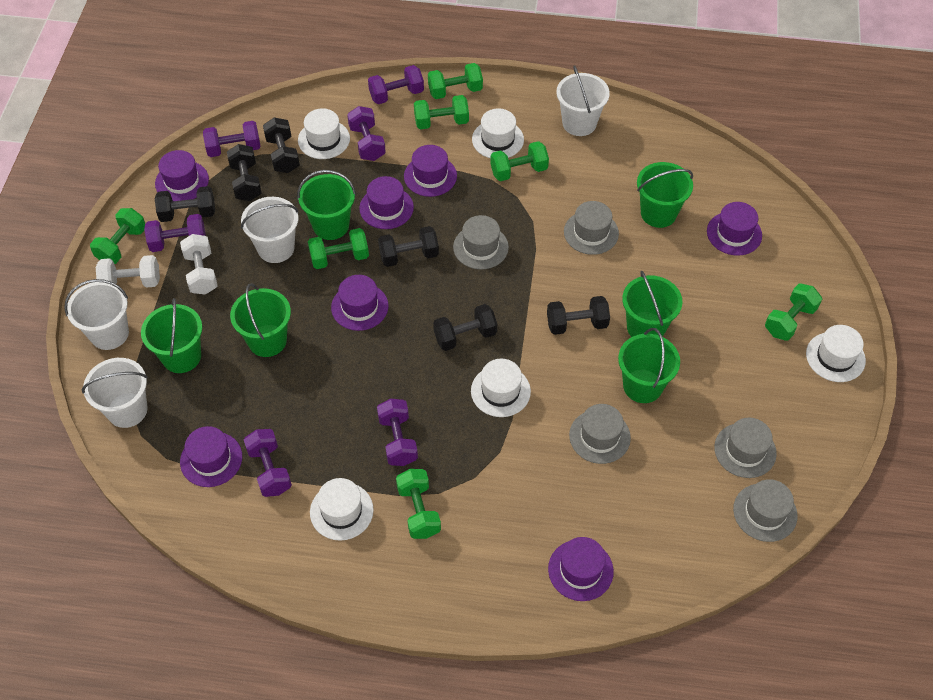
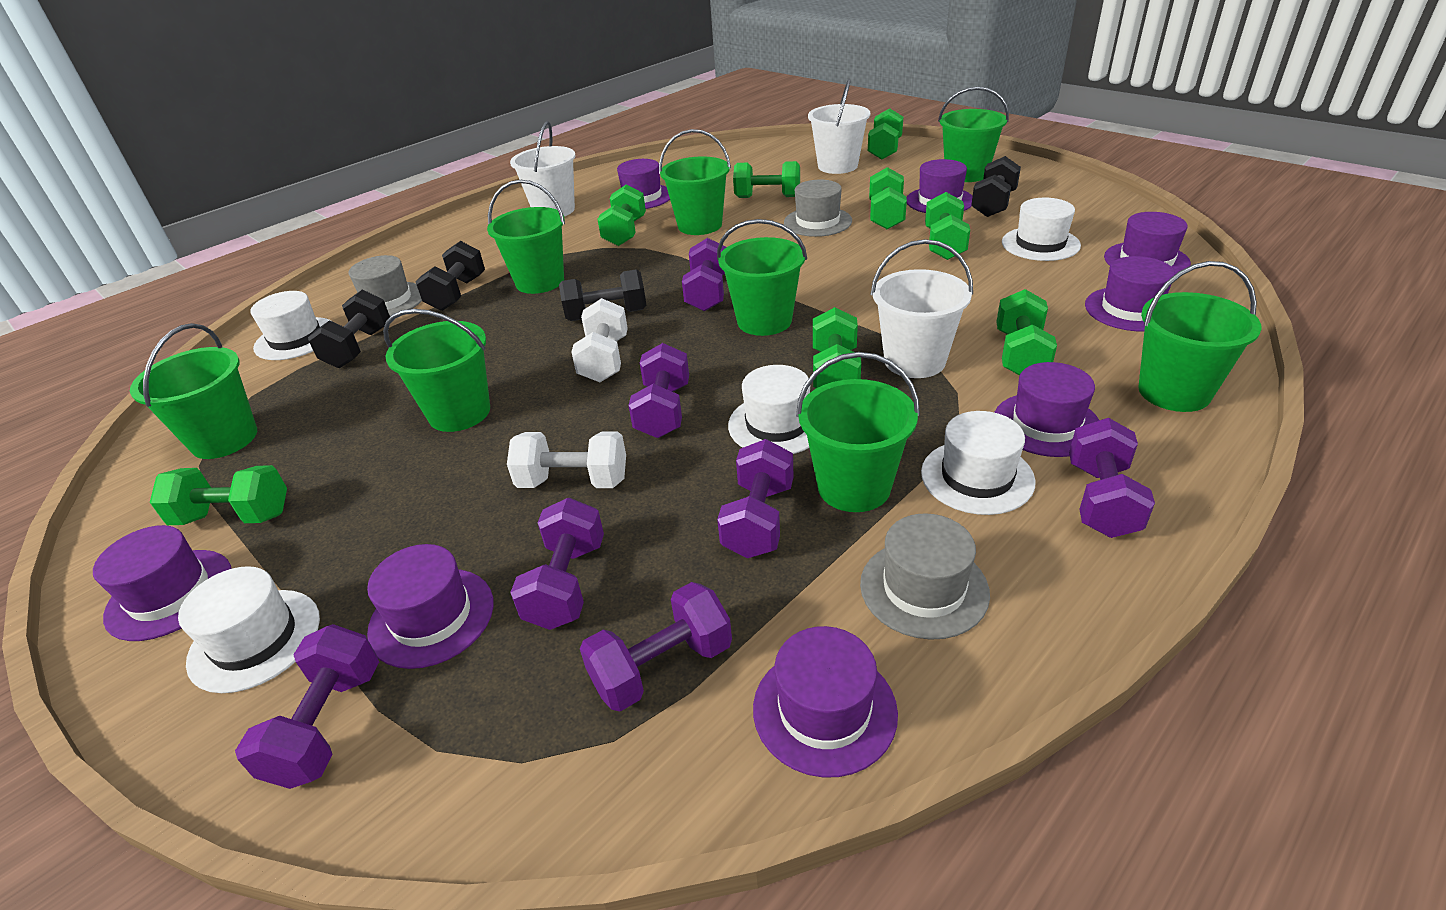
black dumbbell: 6 -> 4
green bucket: 6 -> 8
green dumbbell: 7 -> 8
grey hat: 5 -> 3
purple dumbbell: 6 -> 7
purple hat: 7 -> 8
white bucket: 4 -> 3

